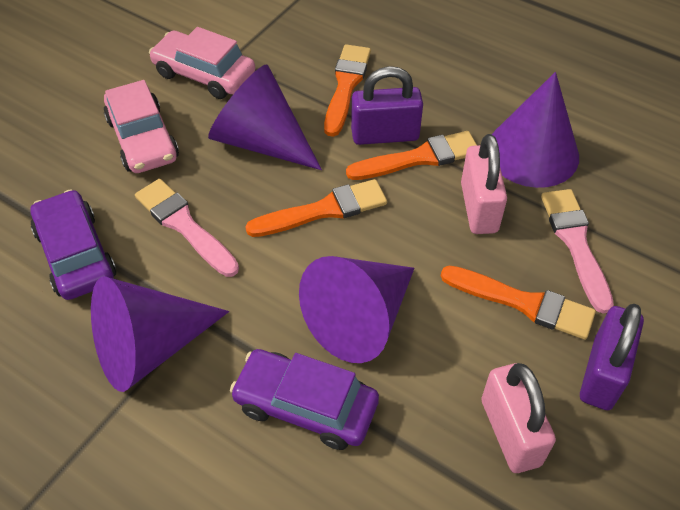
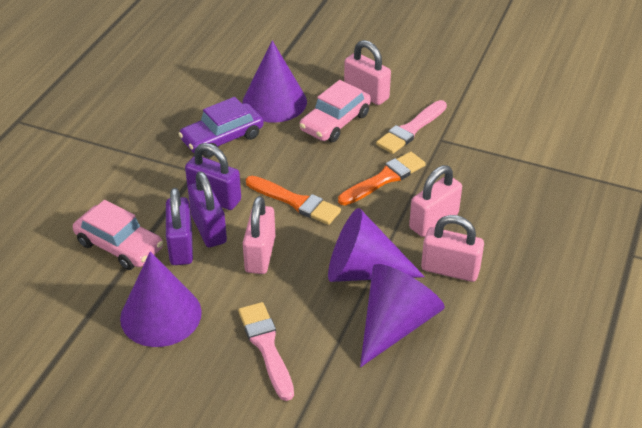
orange brush: 4 -> 2
pink padlock: 2 -> 4
purple car: 2 -> 1
purple padlock: 2 -> 3

